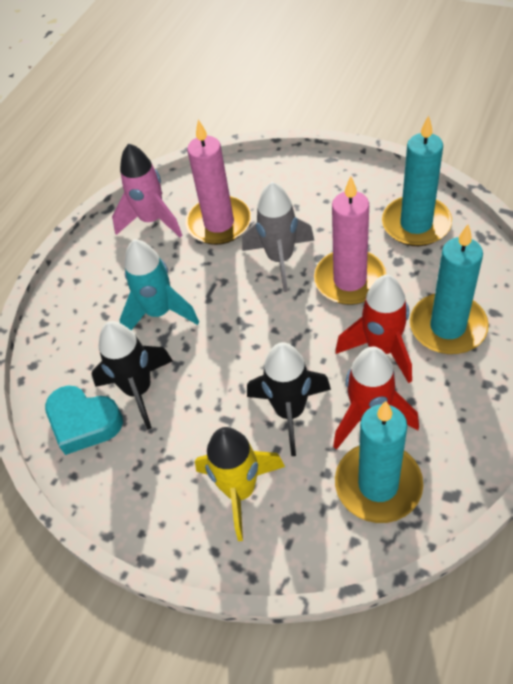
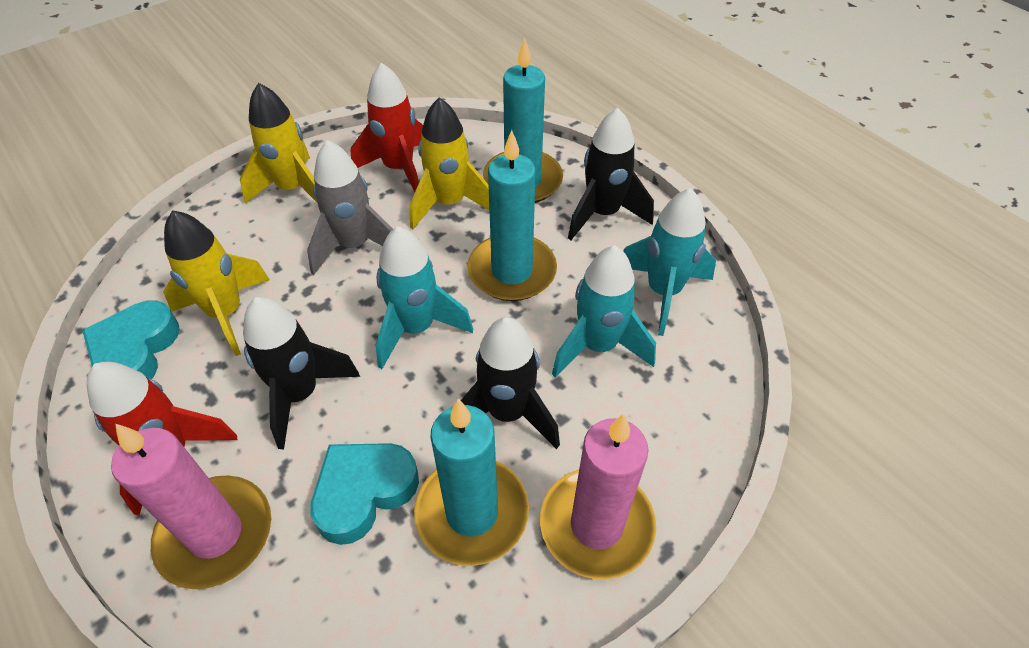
black rocket: 2 -> 3
pink rocket: 1 -> 0
turquoise heart: 1 -> 2
turquoise rocket: 1 -> 3
yellow rocket: 1 -> 3

